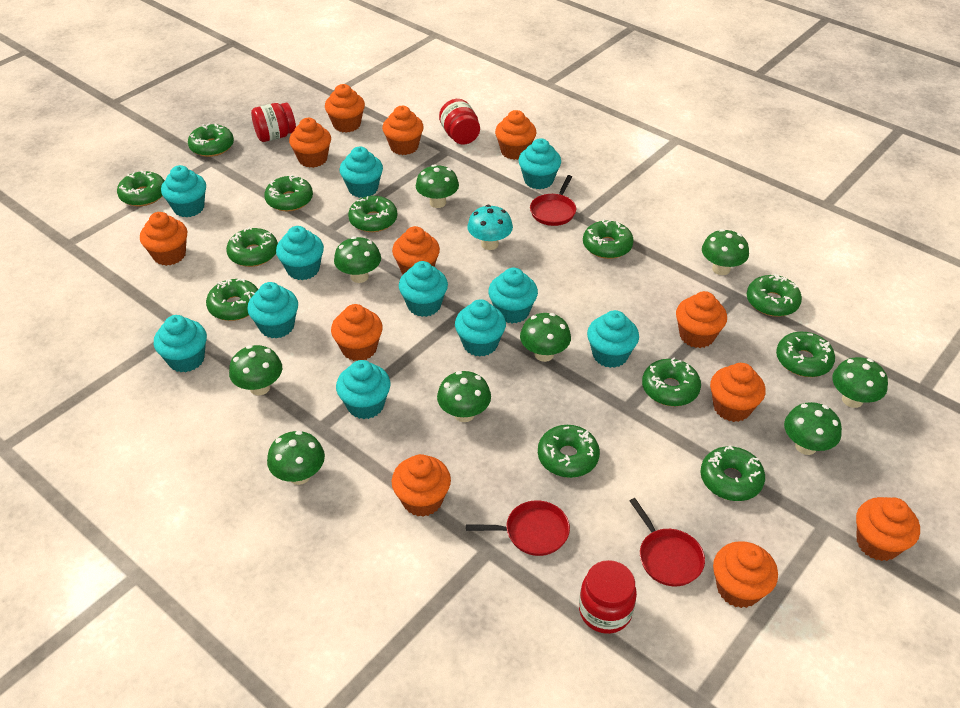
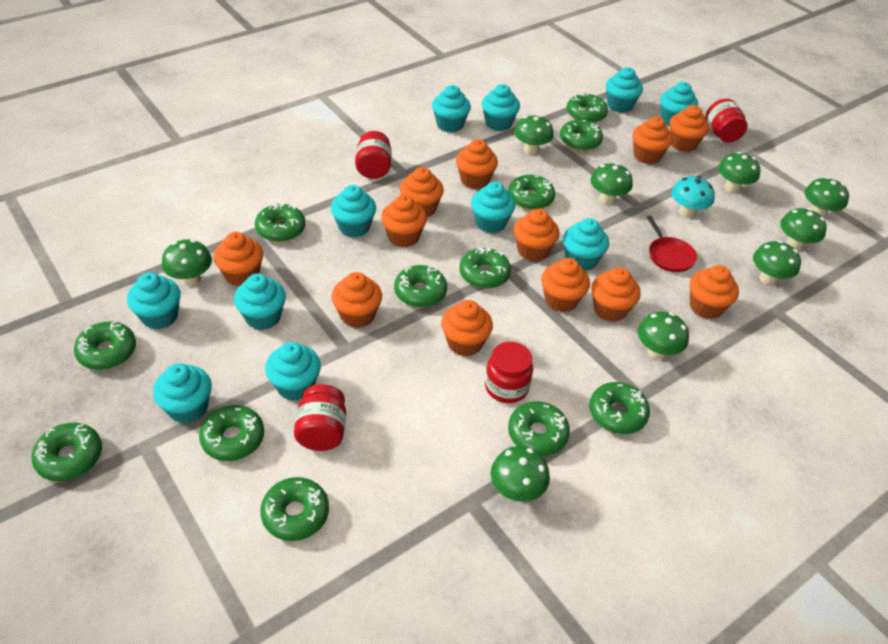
red jar: 3 -> 4
red pan: 3 -> 1

